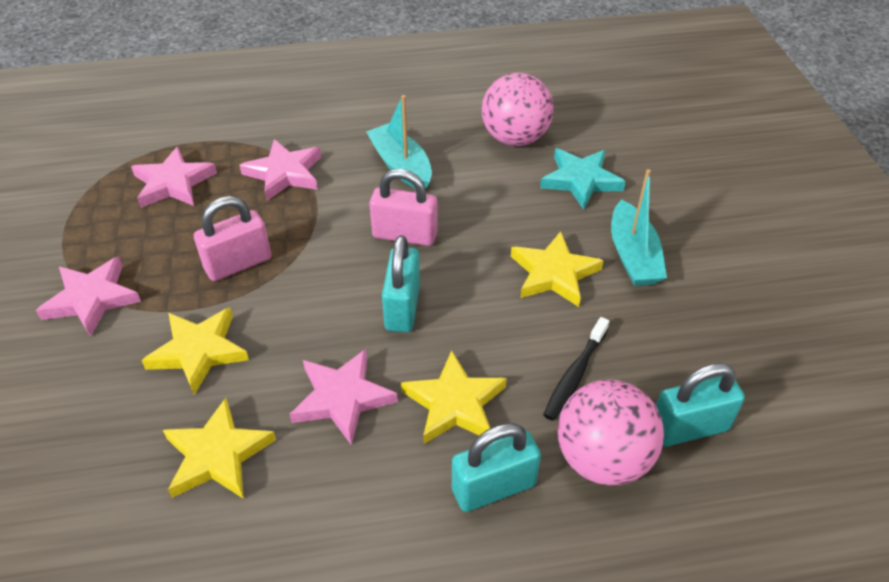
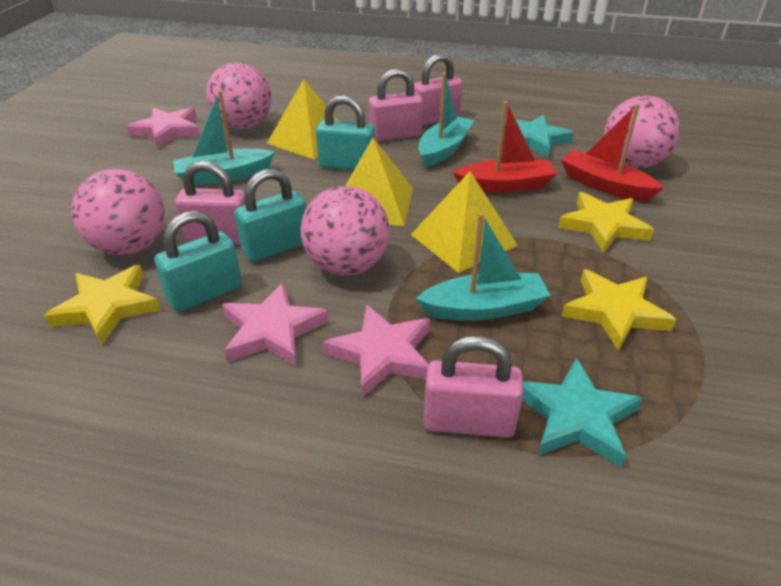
black toothbrush: 1 -> 0
pink ball: 2 -> 4
pink padlock: 2 -> 4
pink star: 4 -> 3
red boat: 0 -> 2
turquoise boat: 2 -> 3
turquoise star: 1 -> 2
yellow pyramid: 0 -> 3
yellow star: 4 -> 3

